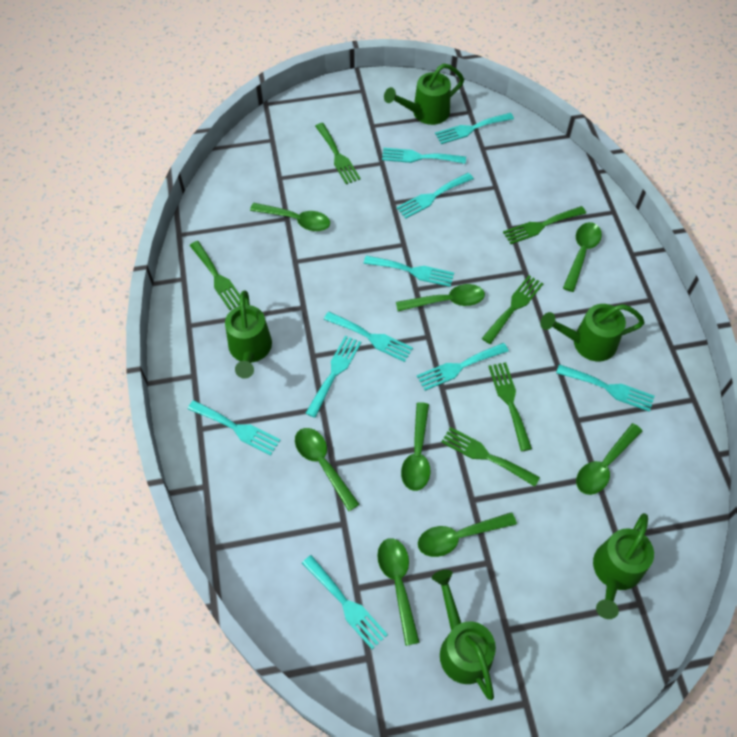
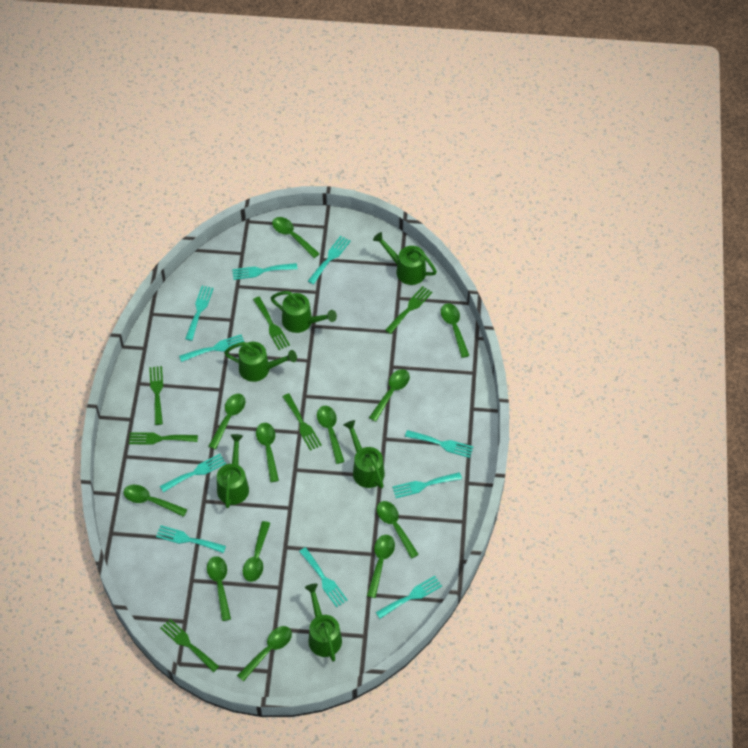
green spoon: 8 -> 12
green watering can: 5 -> 6

